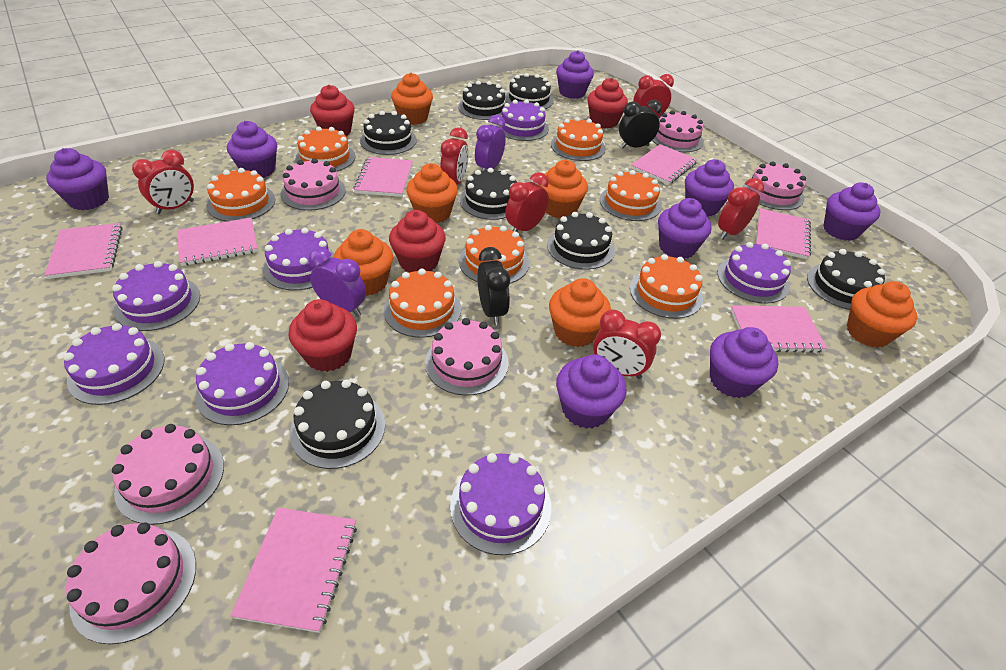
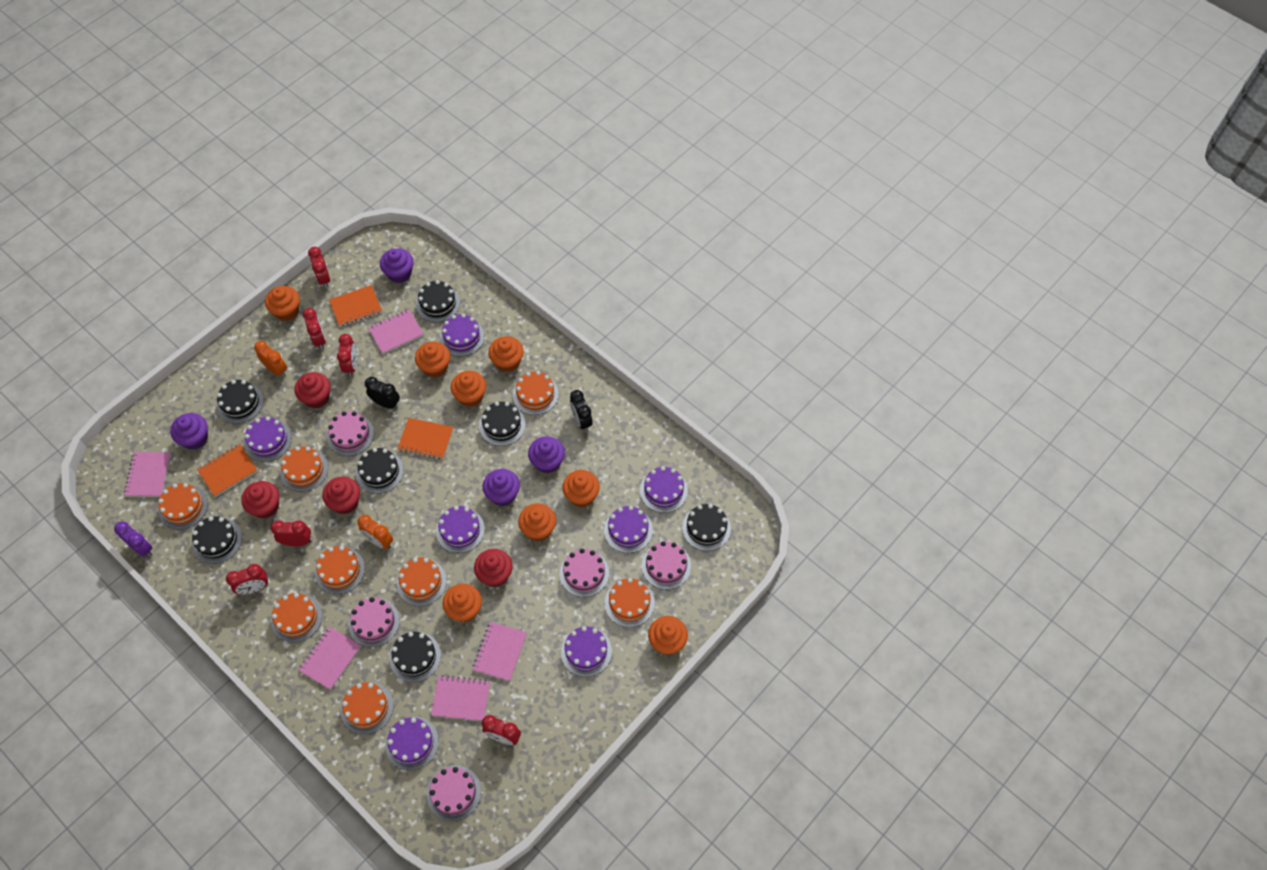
orange cake: 7 -> 8
orange clock: 0 -> 2
orange cupcake: 6 -> 8
orange notebook: 0 -> 3
pink cake: 6 -> 5
pink notebook: 7 -> 5
purple clock: 2 -> 1
purple cupcake: 8 -> 4

